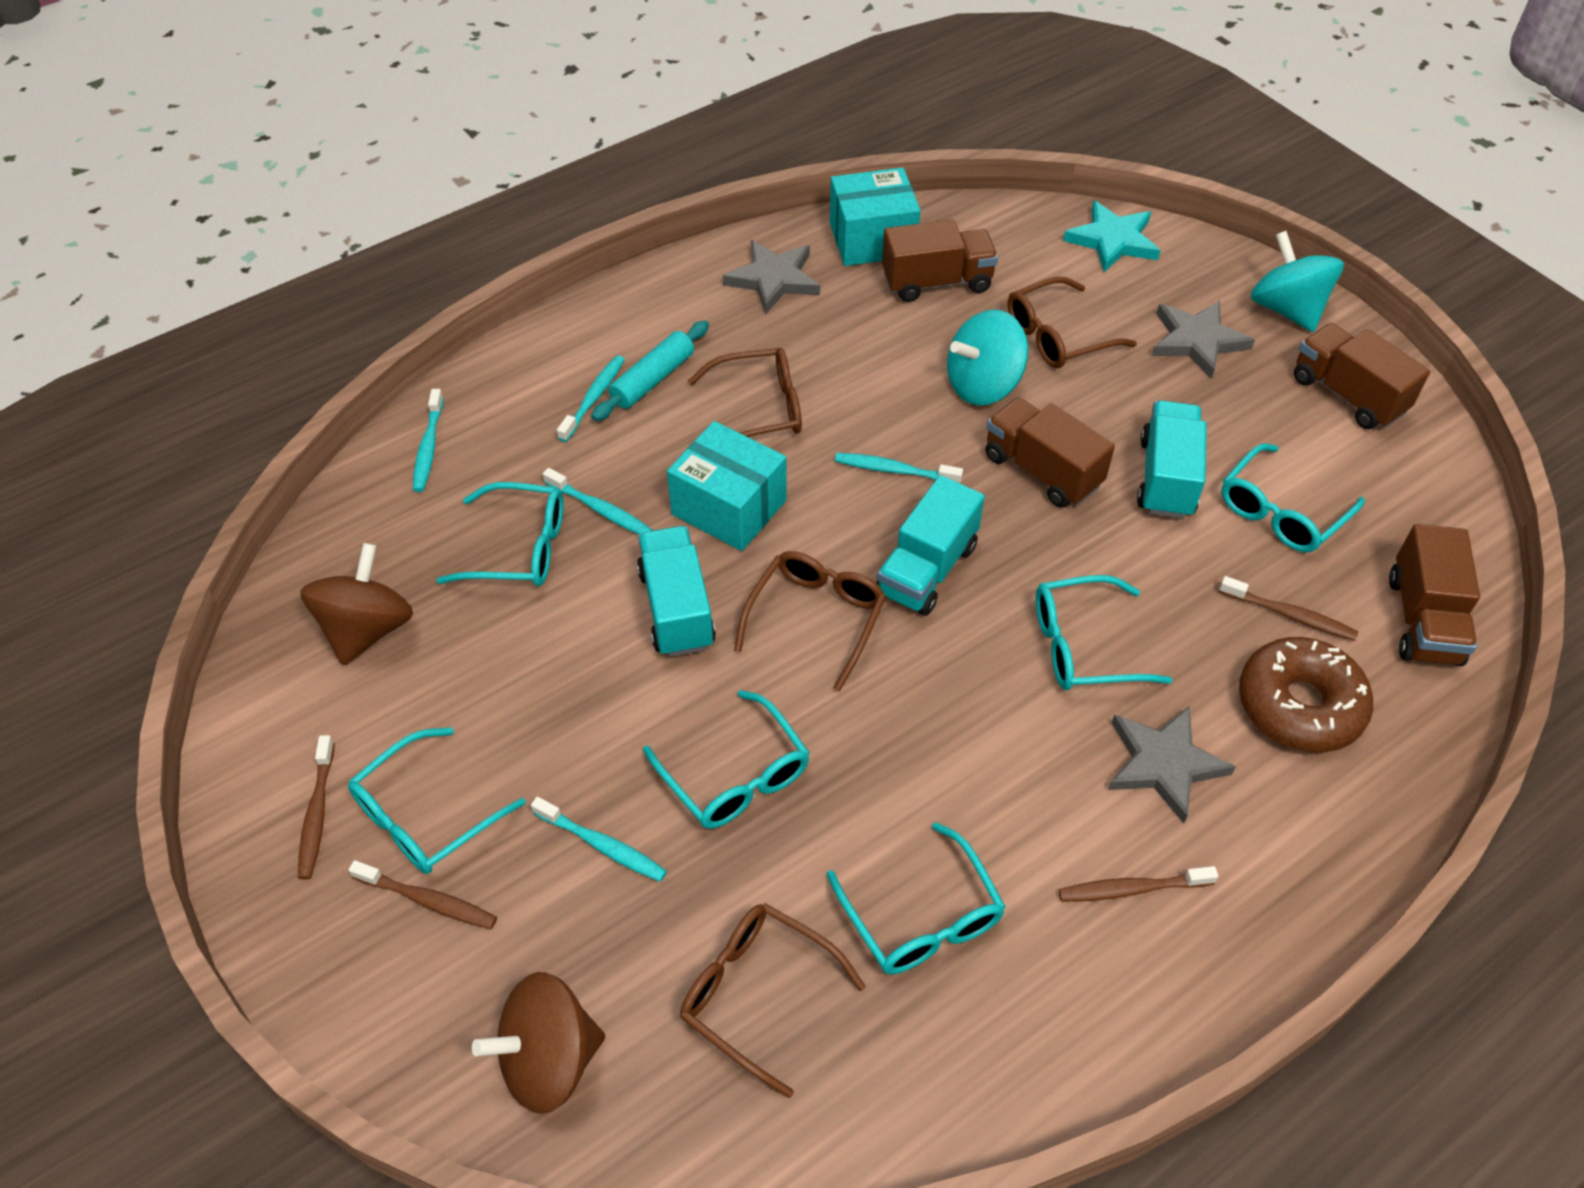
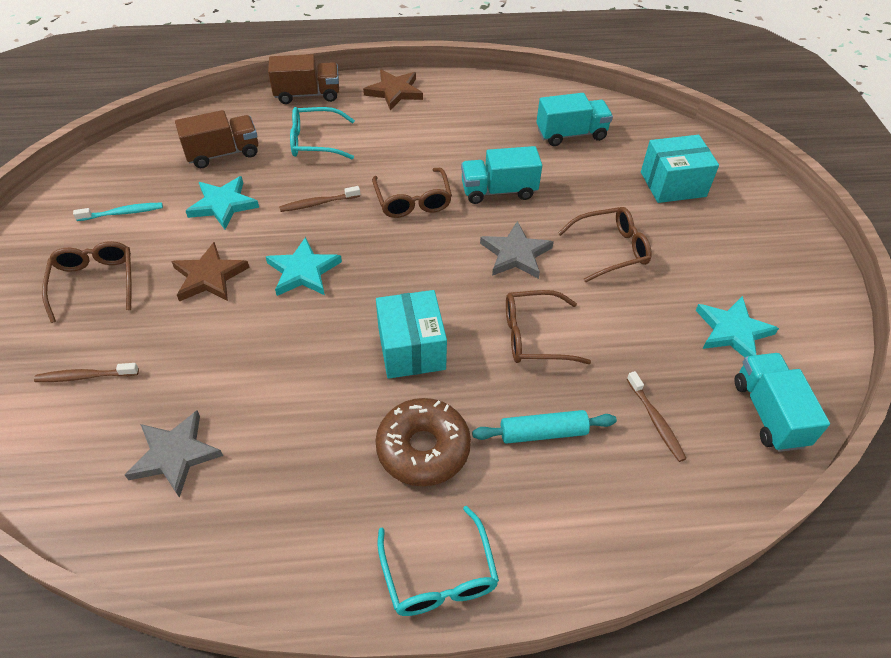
brown spinning top: 2 -> 0
brown star: 0 -> 2
brown toothbrush: 4 -> 3
brown truck: 4 -> 2
grey star: 3 -> 2
turquoise glasses: 6 -> 2
turquoise spinning top: 2 -> 0
turquoise star: 1 -> 3
turquoise toothbrush: 5 -> 1

